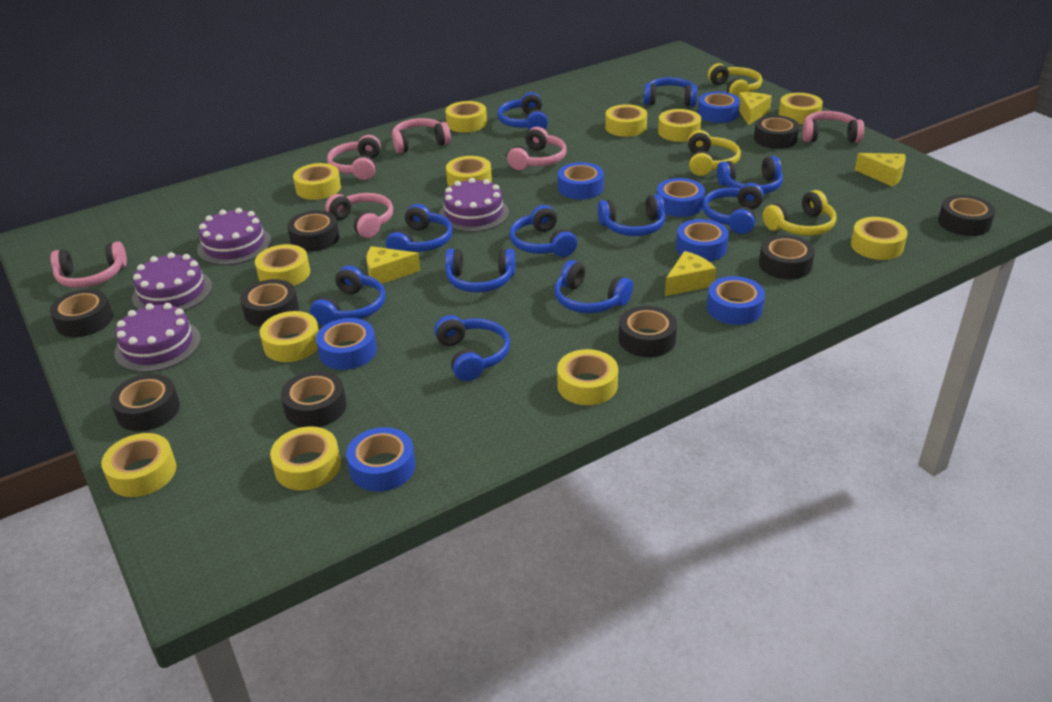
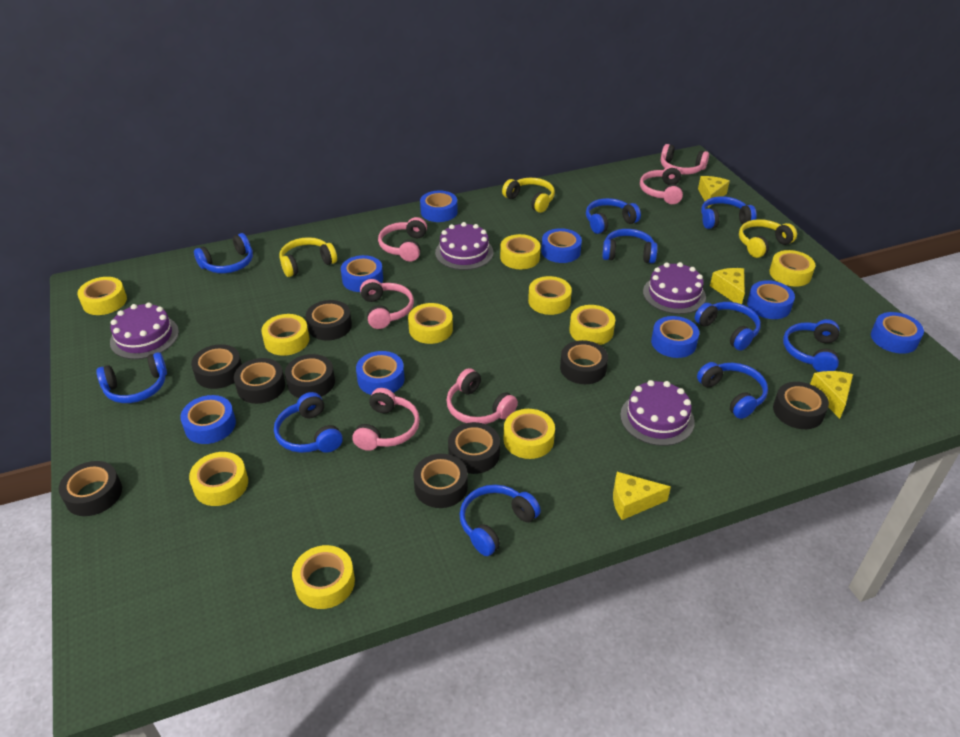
blue headphones: 11 -> 10
blue tape: 7 -> 8
yellow tape: 12 -> 10

